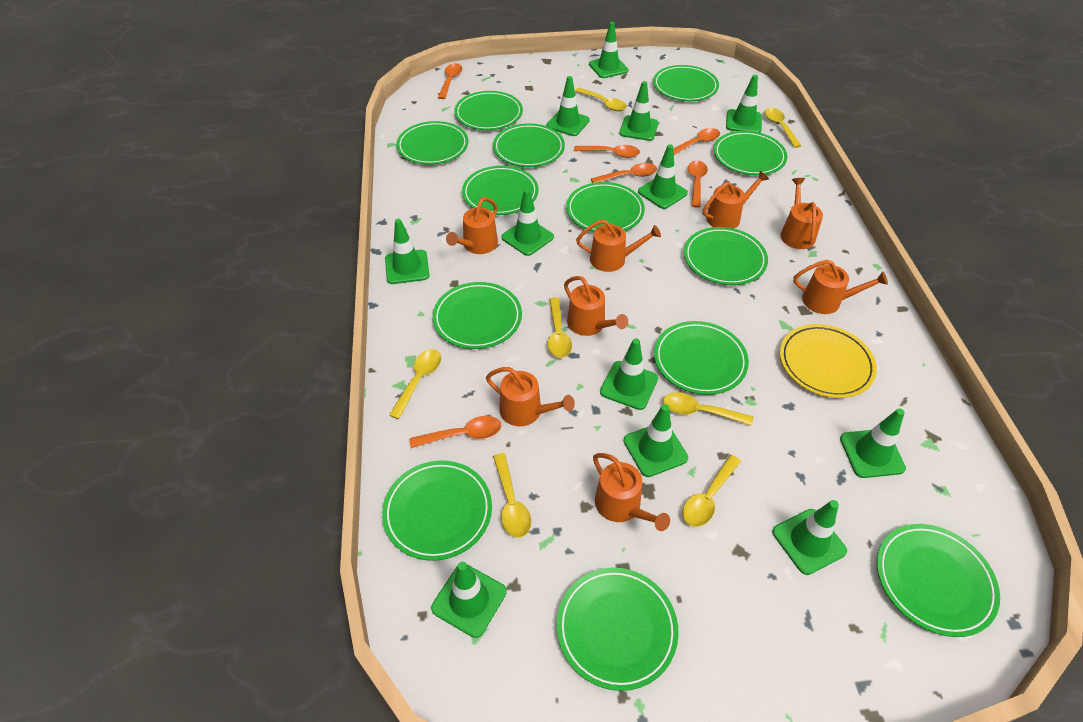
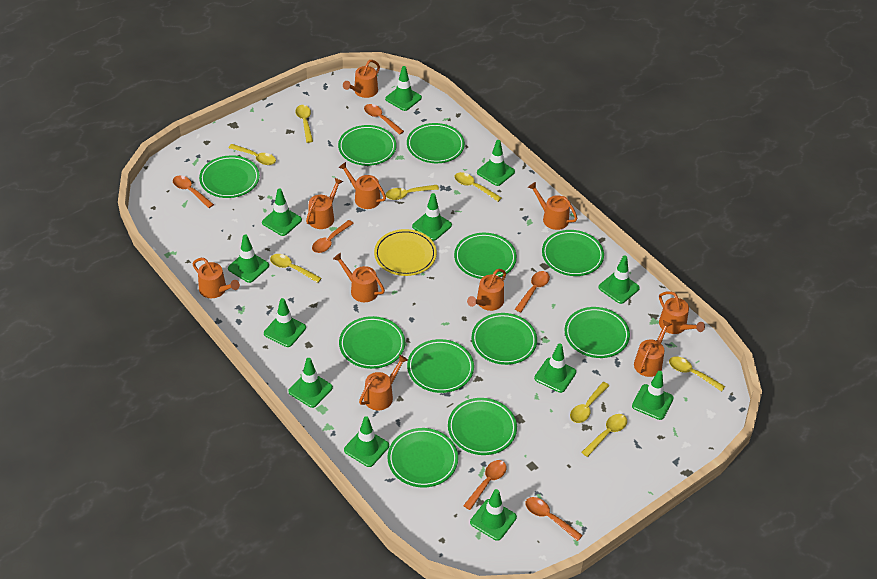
green plate: 13 -> 11
orange watering can: 8 -> 10
yellow spoon: 7 -> 8

